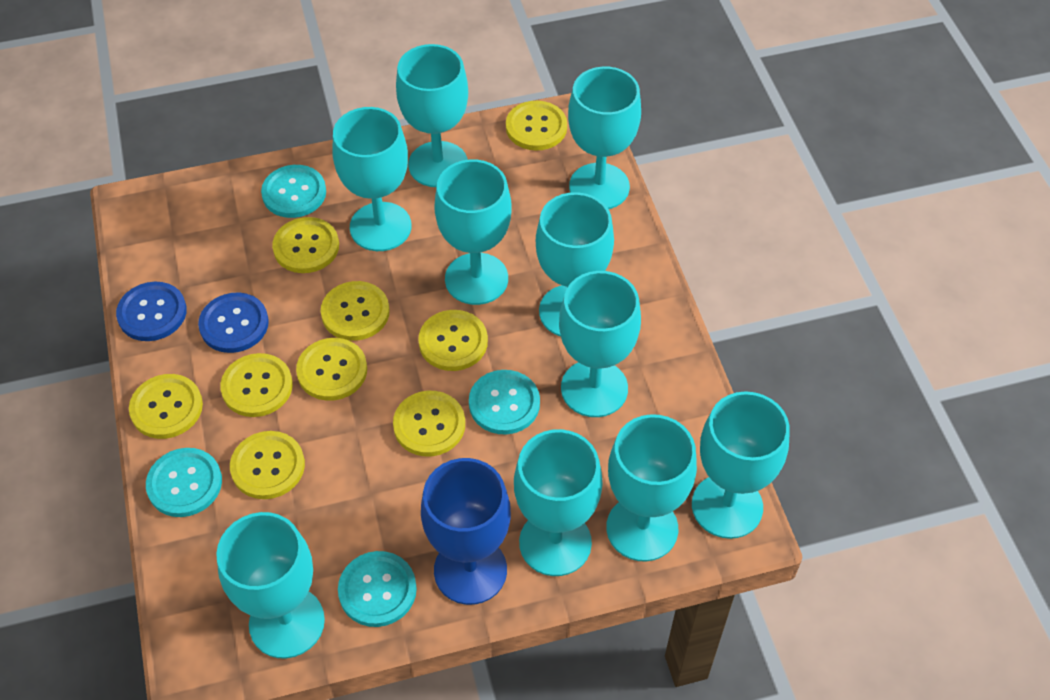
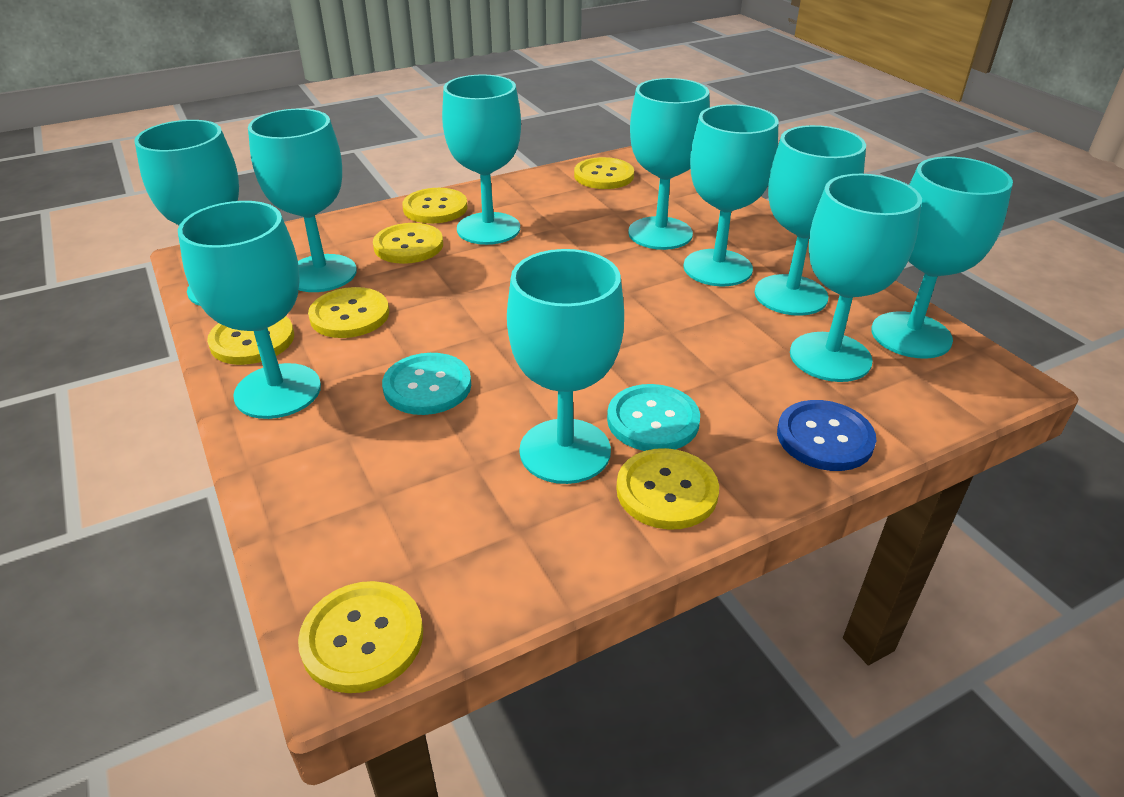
blue button: 2 -> 1
blue goblet: 1 -> 0
turquoise button: 4 -> 2
yellow button: 9 -> 7

